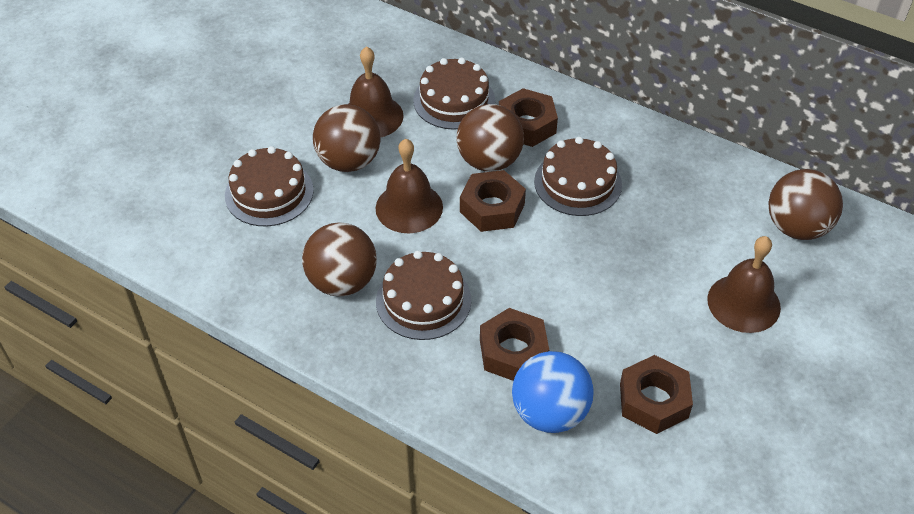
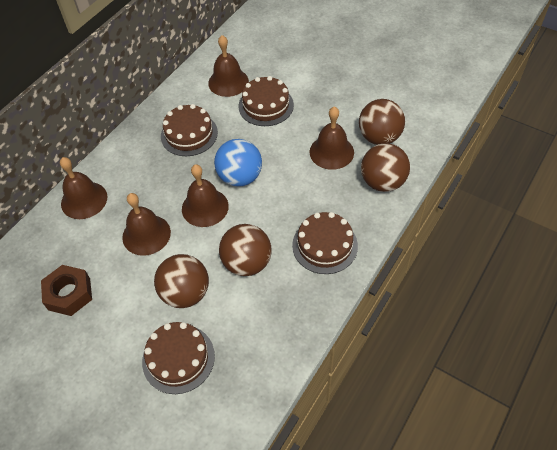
brown bell: 3 -> 5
brown nut: 4 -> 1

